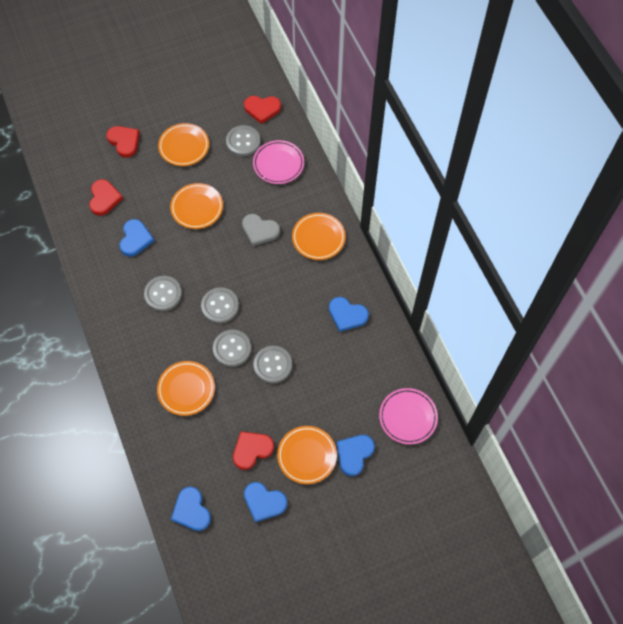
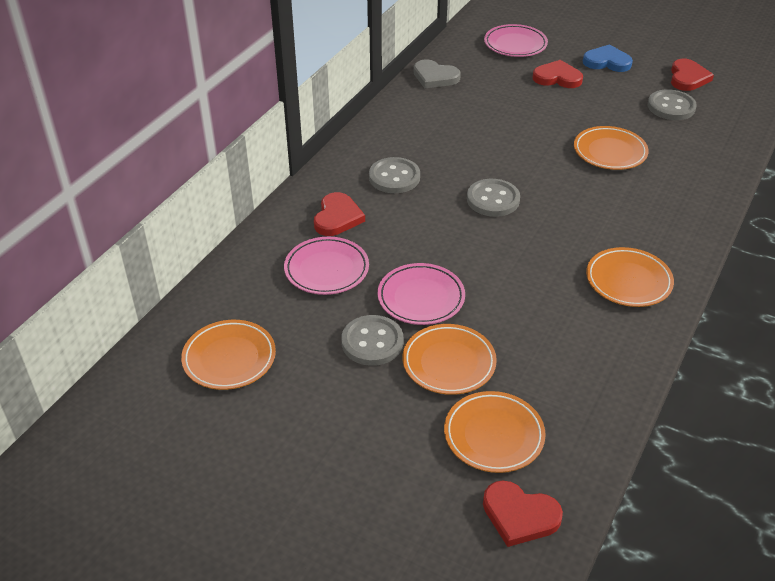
blue heart: 5 -> 1
grey button: 5 -> 4
pink plate: 2 -> 3

